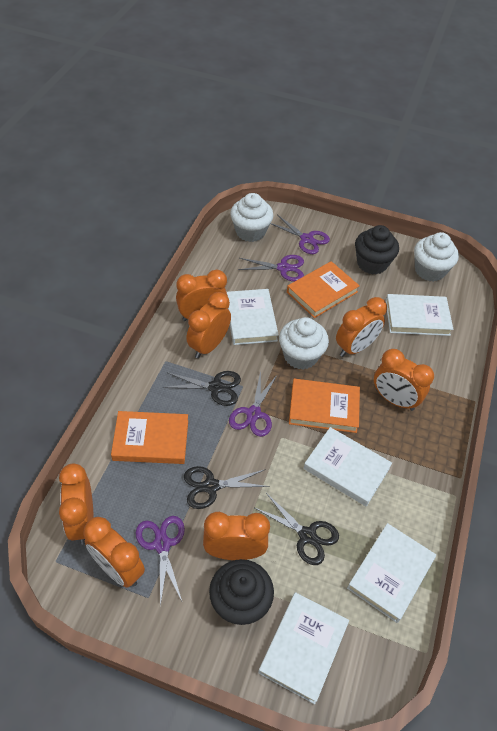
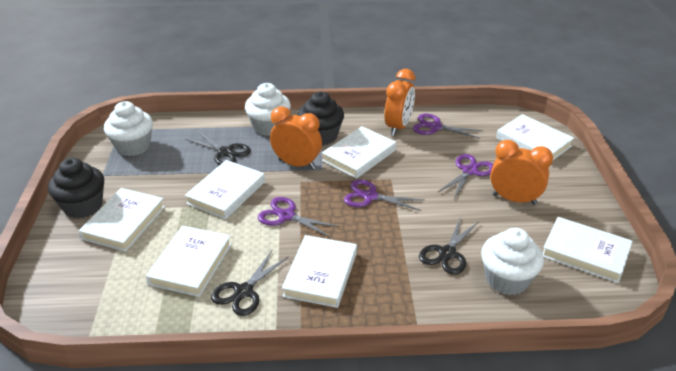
orange book: 3 -> 0
orange clock: 7 -> 3
white book: 5 -> 7

